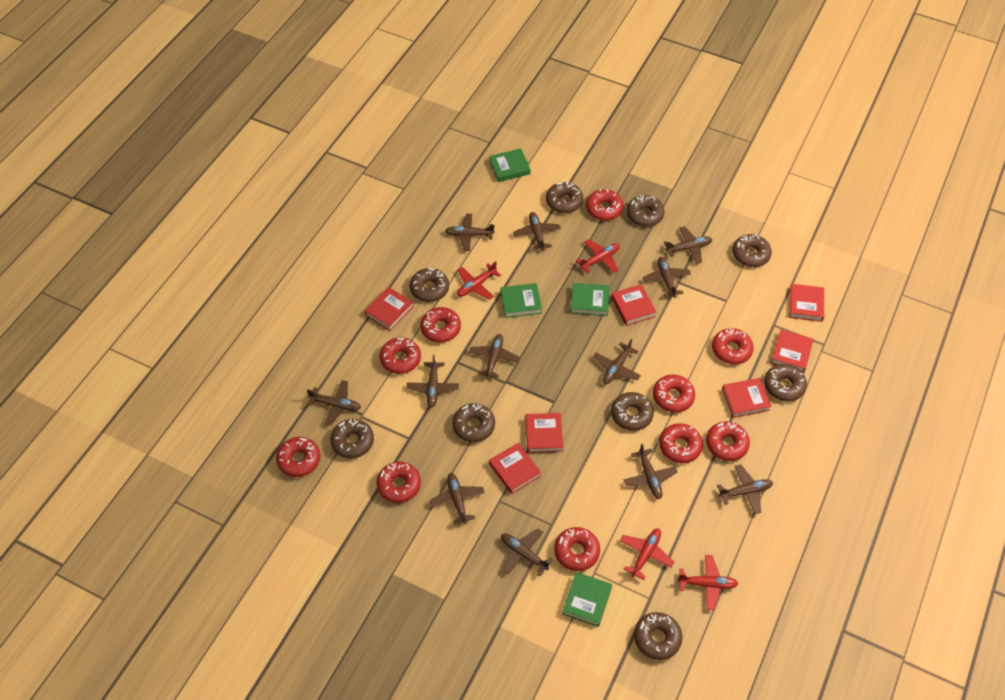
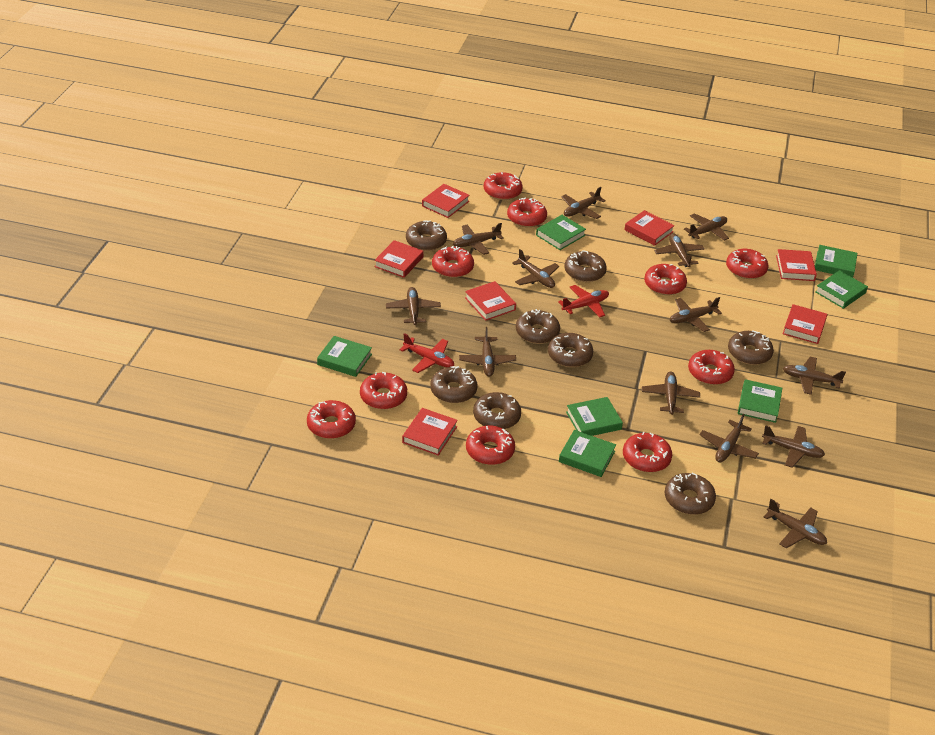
brown donut: 9 -> 8
brown plane: 12 -> 13
green book: 4 -> 7
red plane: 4 -> 2

